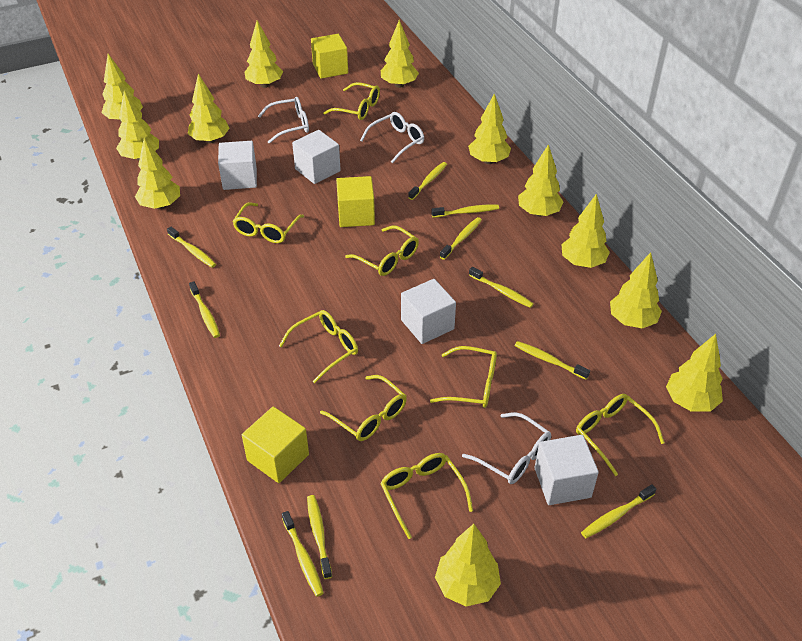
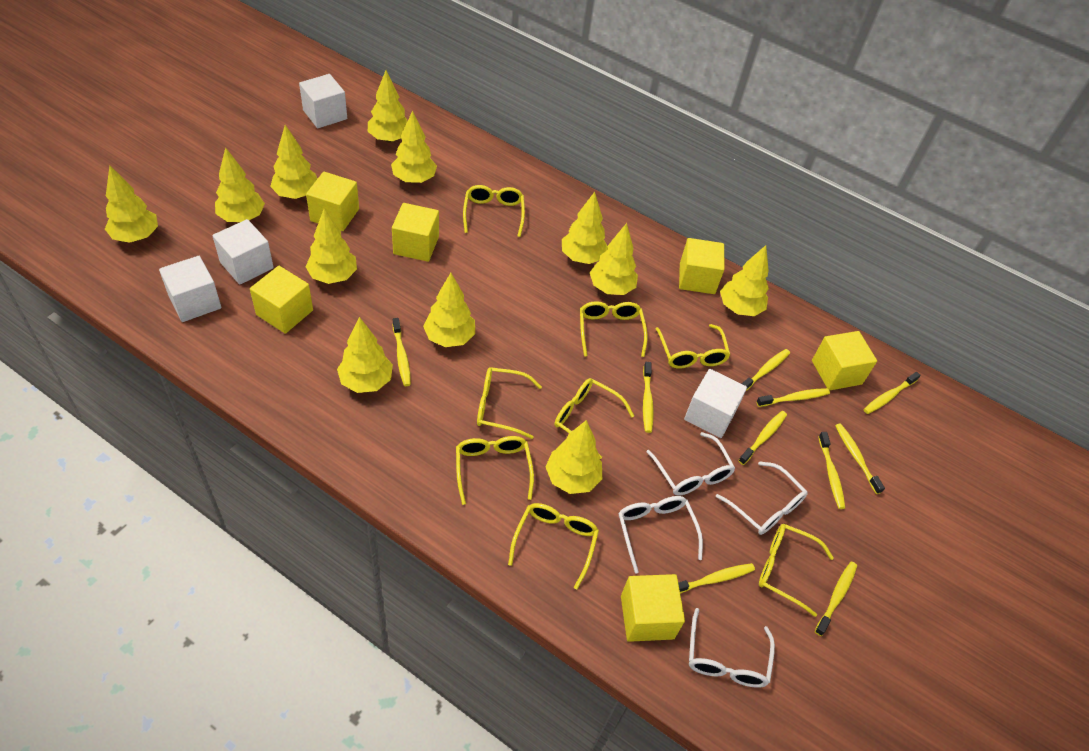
white glasses: 3 -> 4
yellow cube: 3 -> 6

